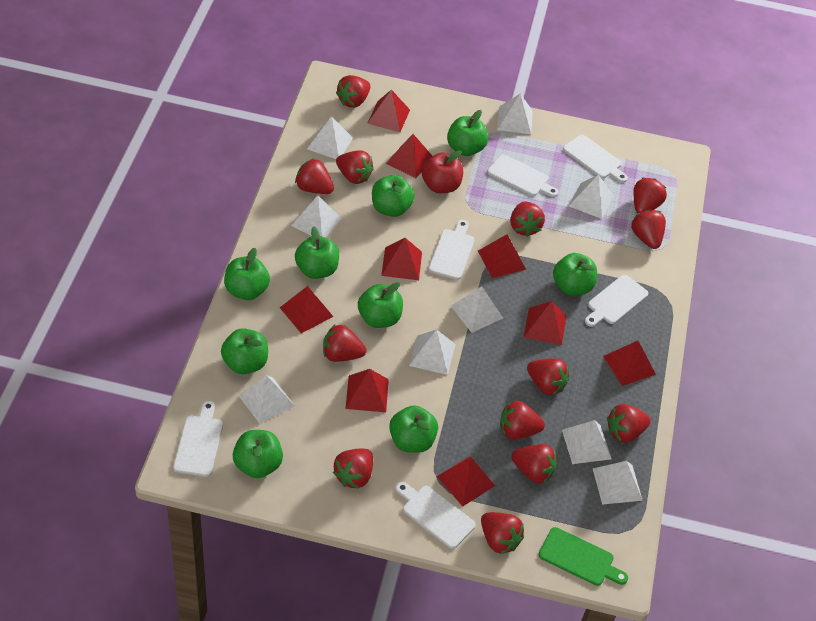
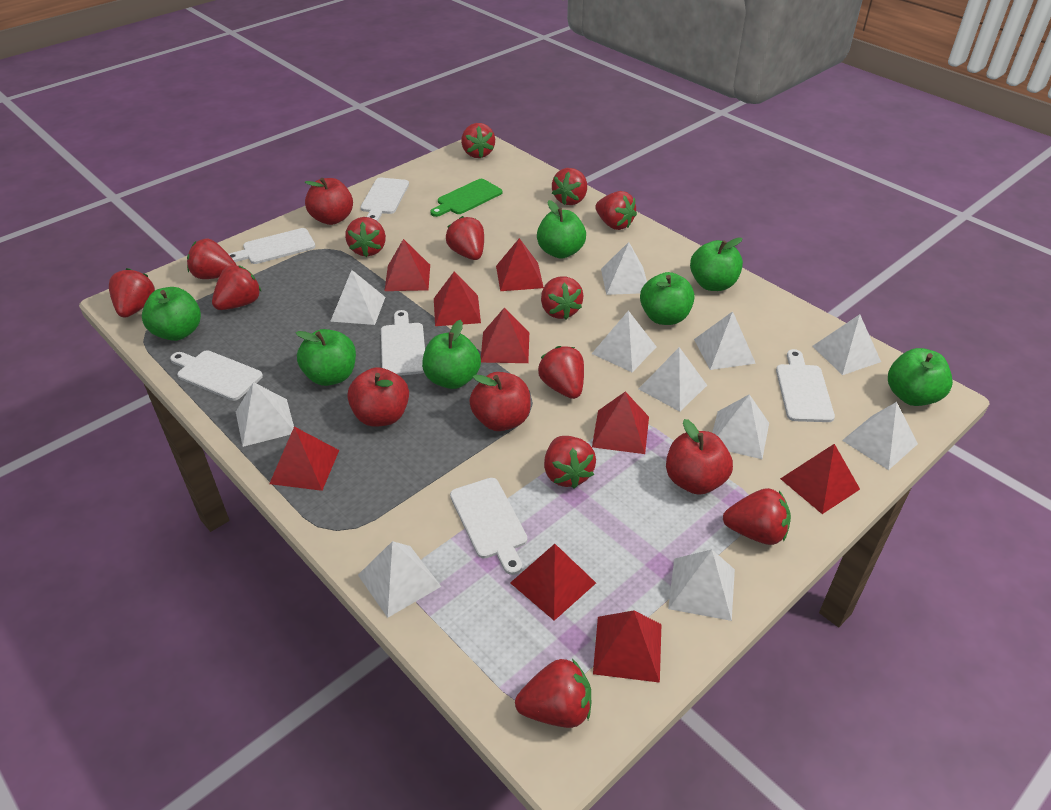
green apple: 9 -> 7
red apple: 1 -> 4
white pyramid: 9 -> 11

